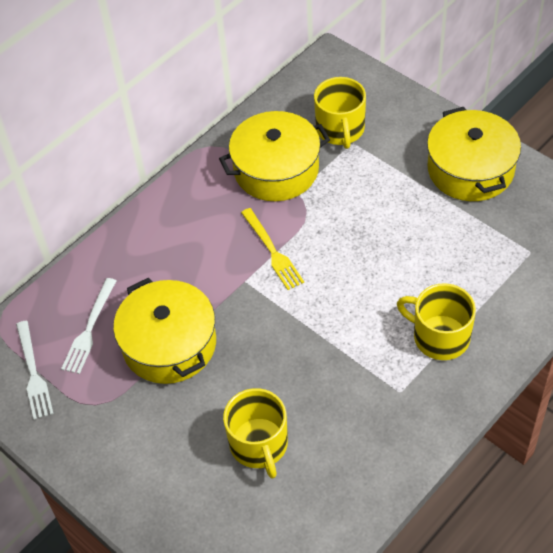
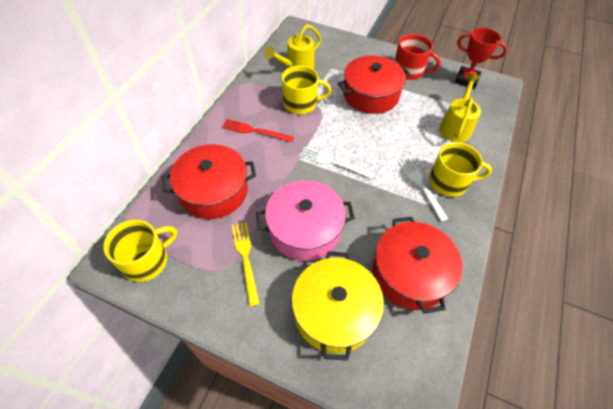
pink pot: 0 -> 1
red fork: 0 -> 1
red mug: 0 -> 1
red pot: 0 -> 3
red trophy: 0 -> 1
yellow pot: 3 -> 1
yellow watering can: 0 -> 2

